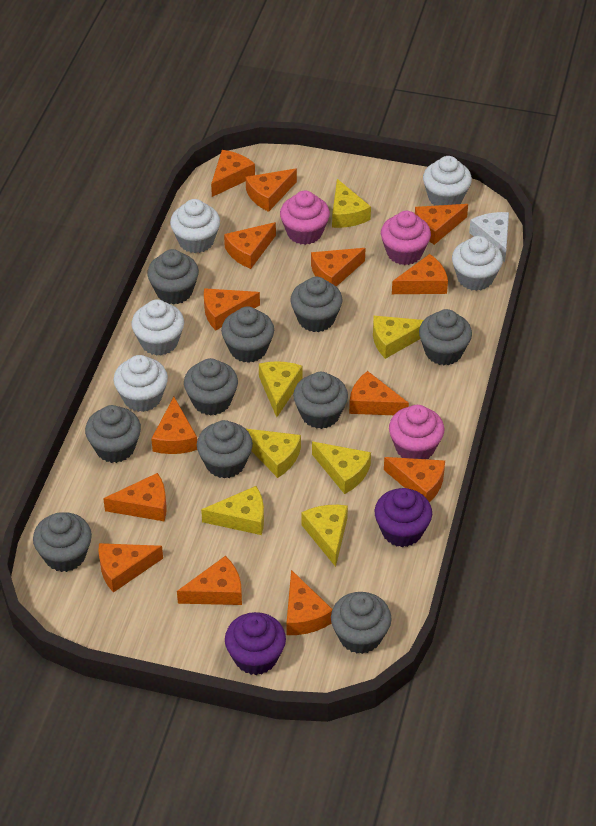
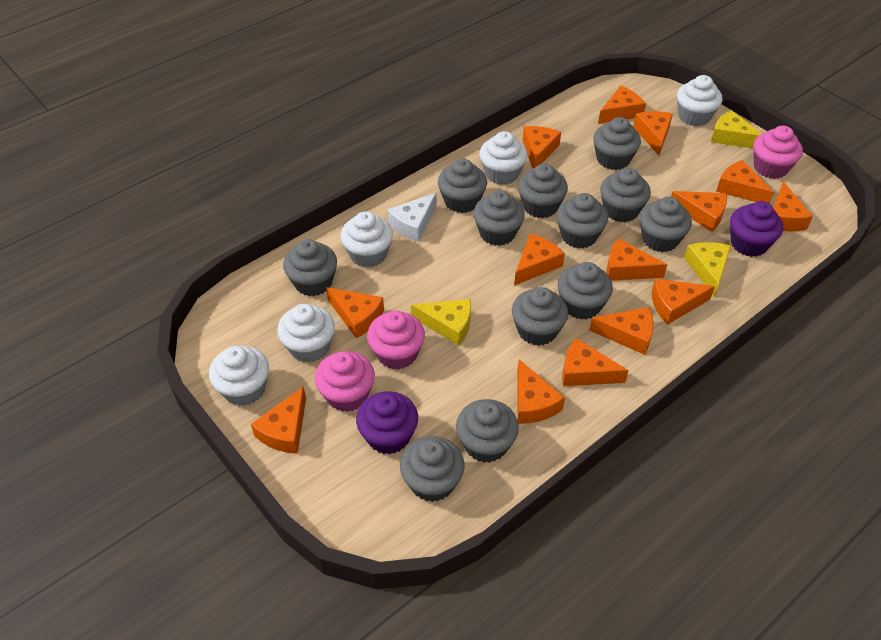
grey cupcake: 10 -> 12
yellow cheese: 7 -> 3

